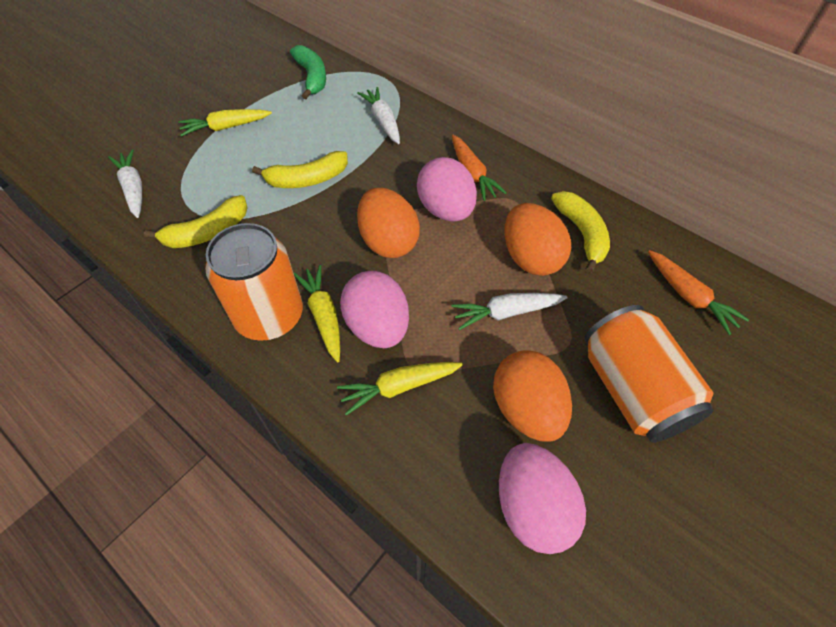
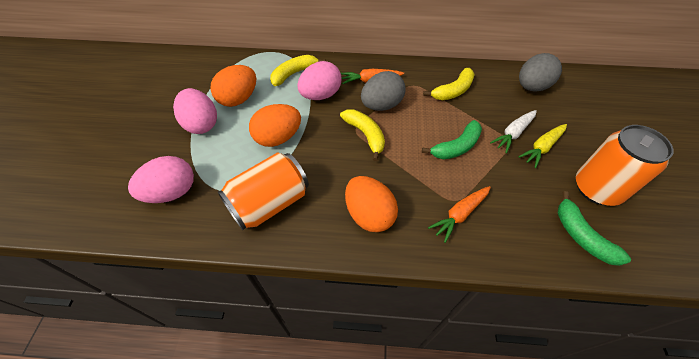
green banana: 1 -> 2
grey egg: 0 -> 2
white carrot: 3 -> 1
yellow carrot: 3 -> 1

